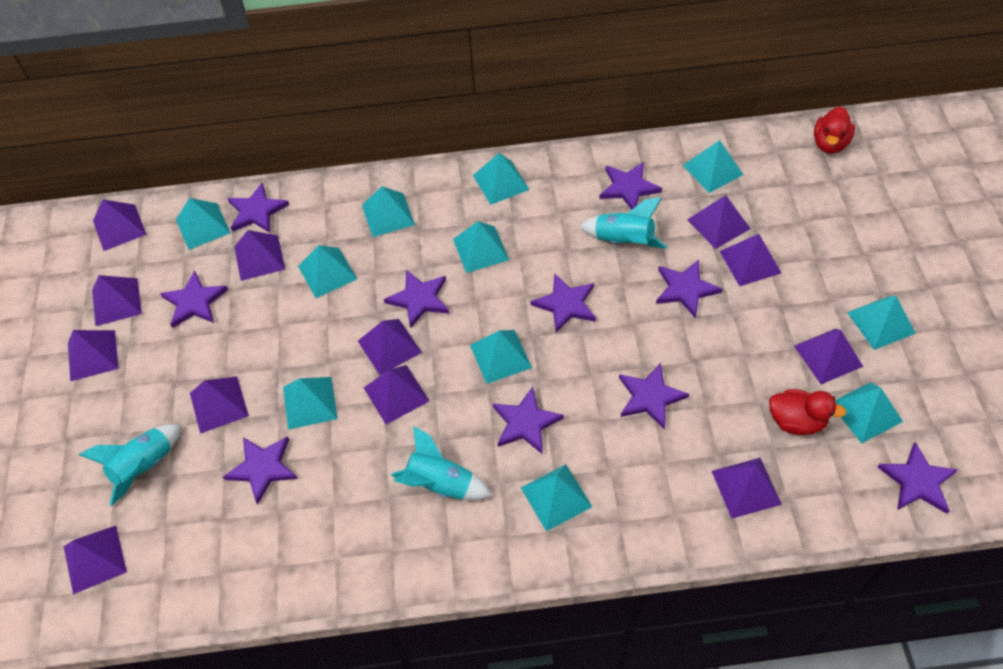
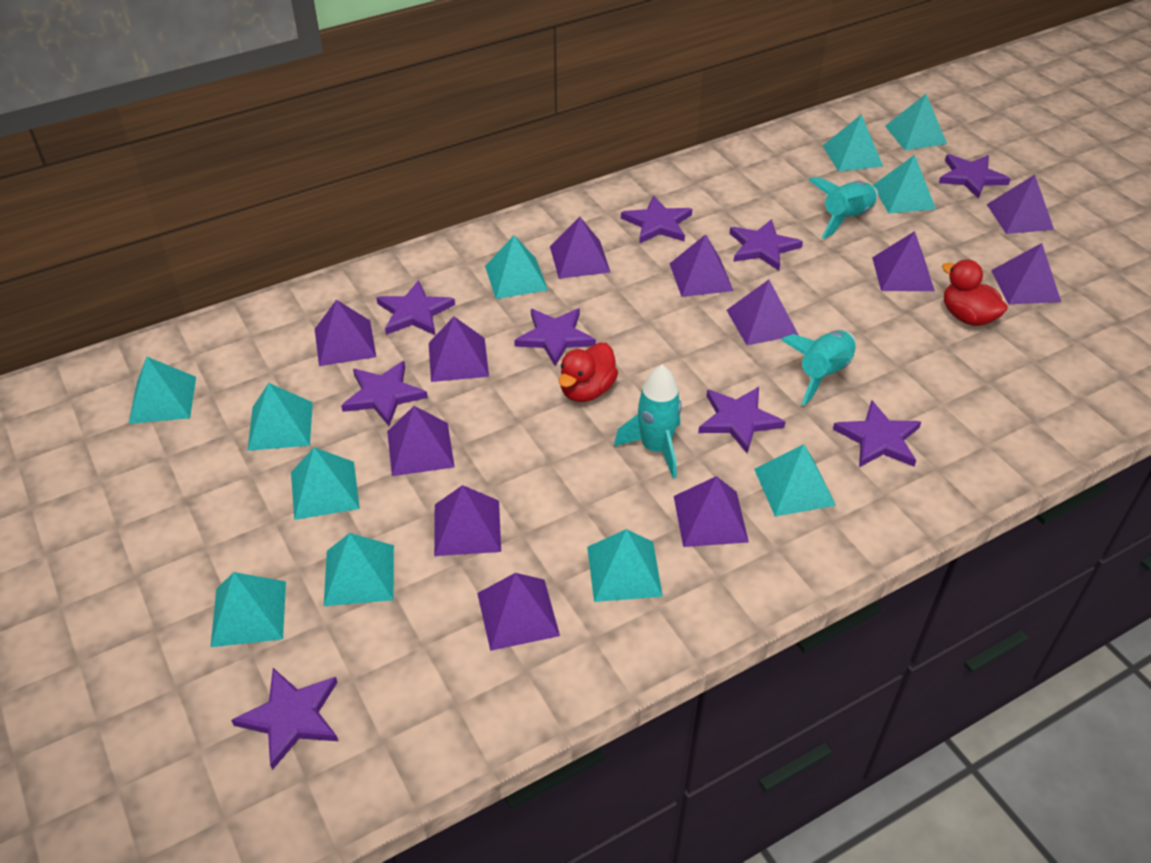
purple star: 10 -> 9

